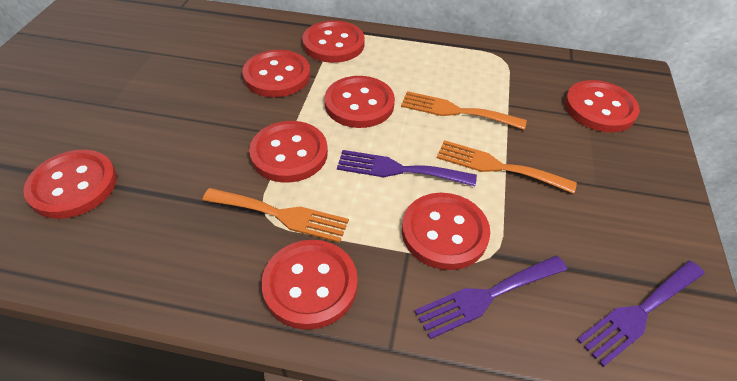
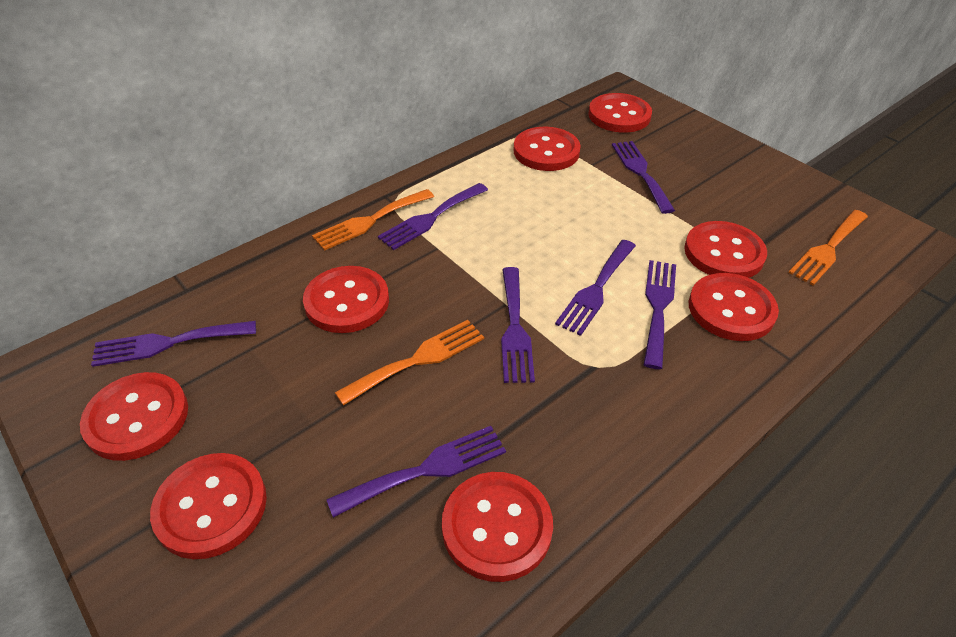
purple fork: 3 -> 7

